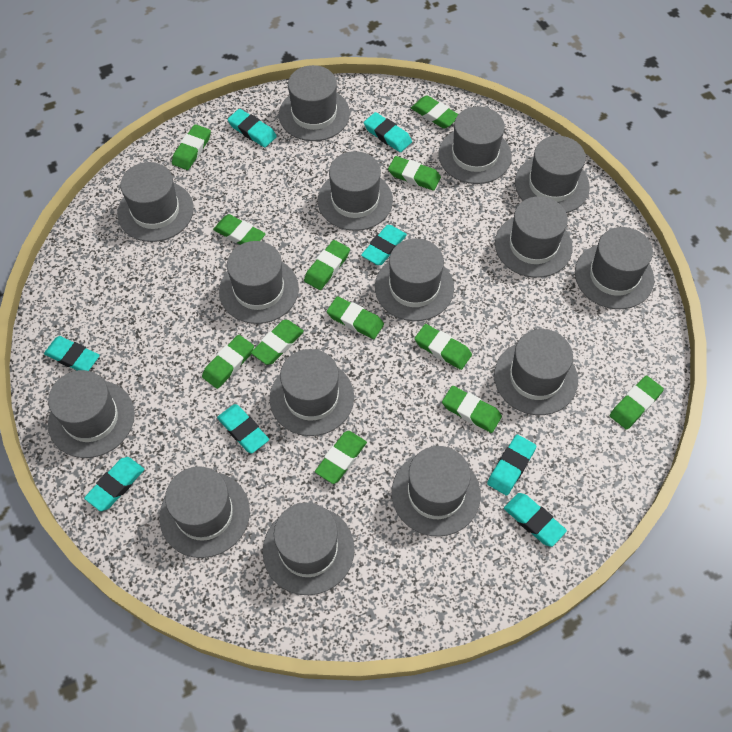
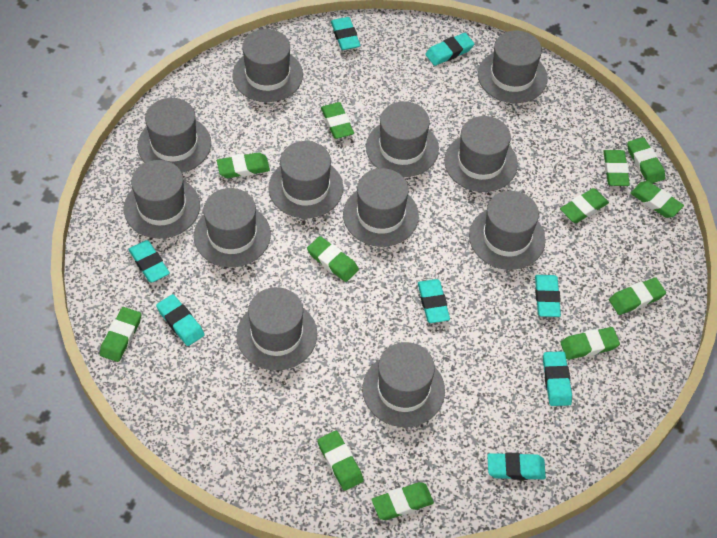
grey hat: 15 -> 12

